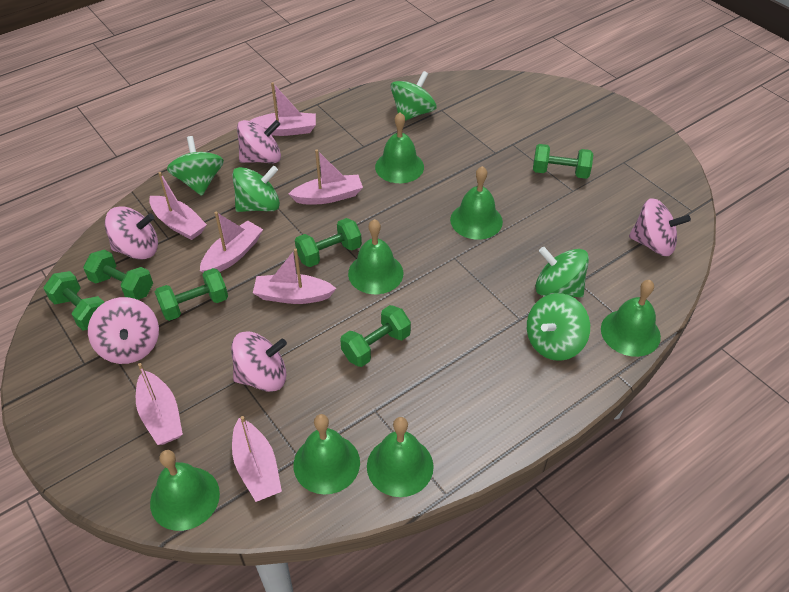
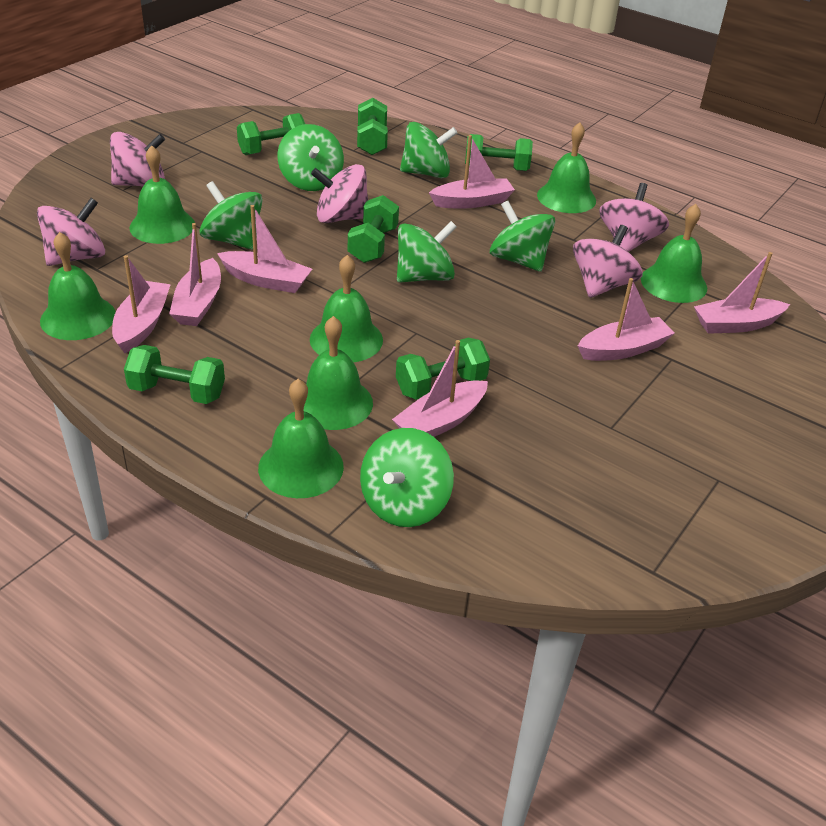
green spinning top: 5 -> 6

